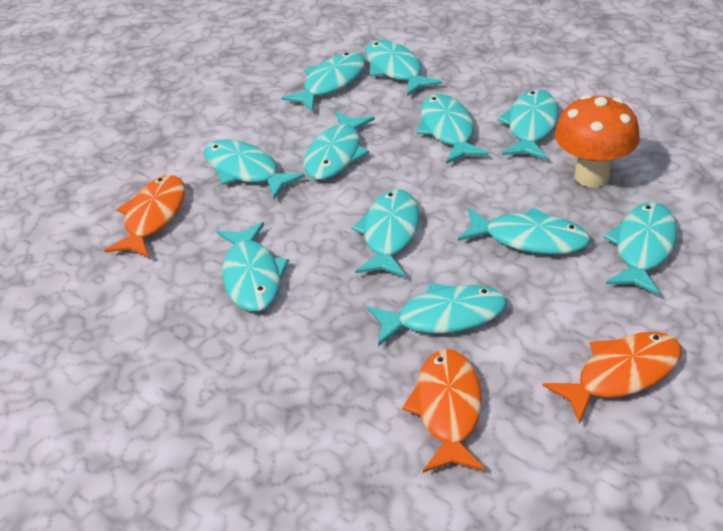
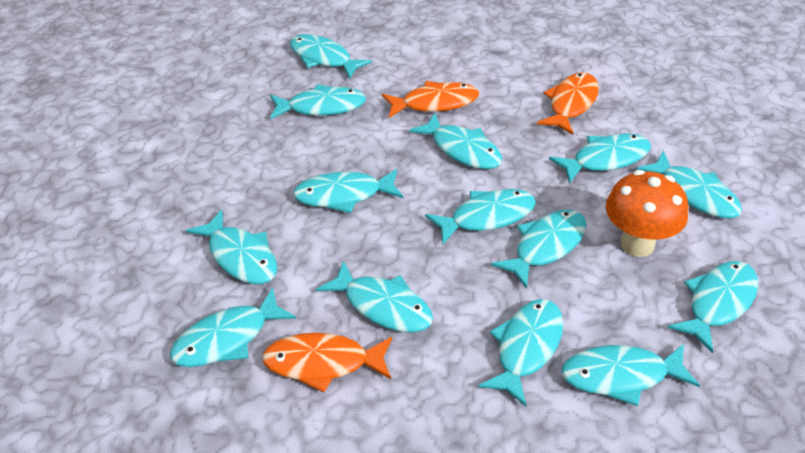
turquoise fish: 11 -> 14

